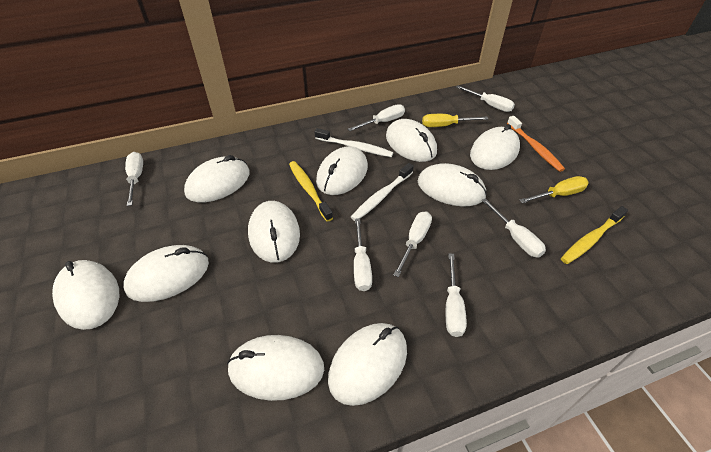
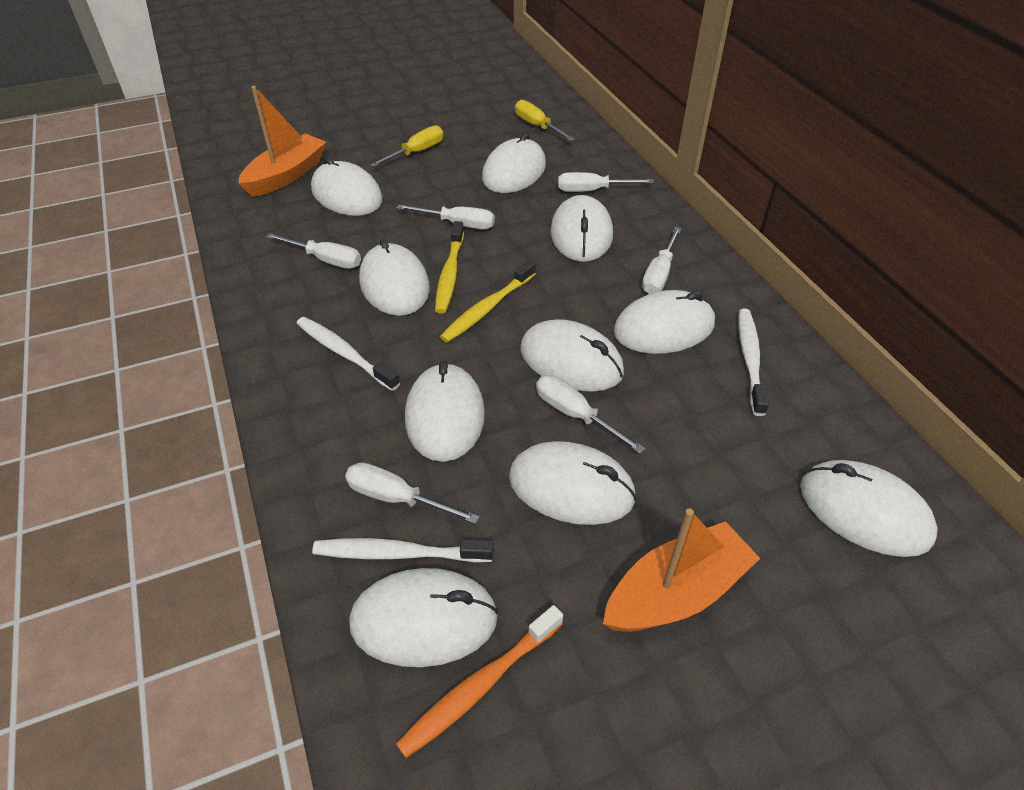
orange boat: 0 -> 2
white screwdriver: 7 -> 6
white toothbrush: 2 -> 3

